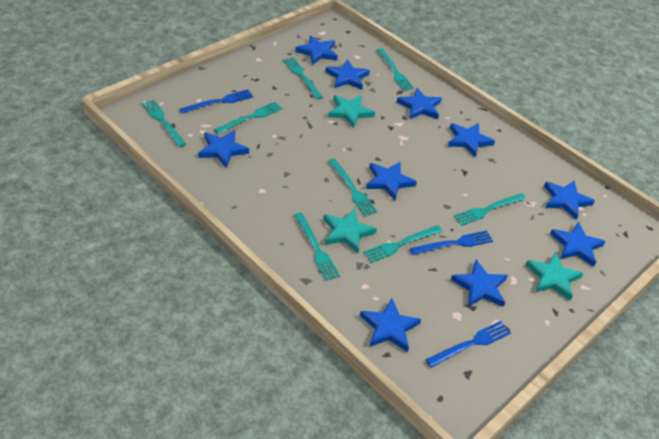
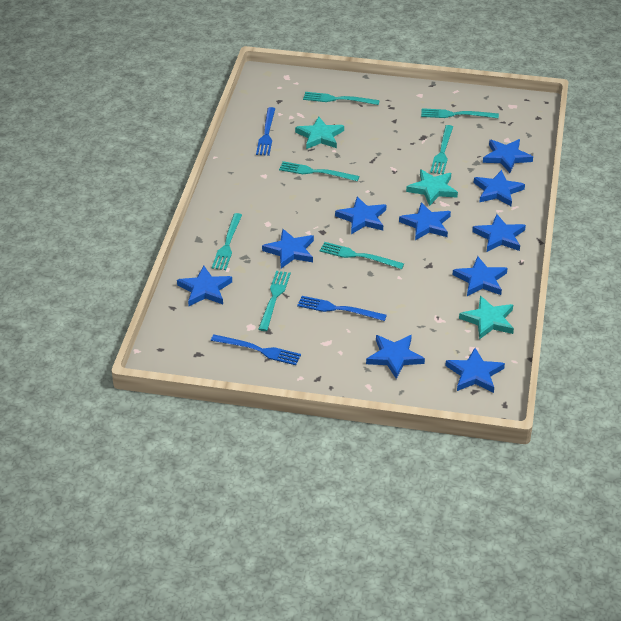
turquoise fork: 8 -> 7

